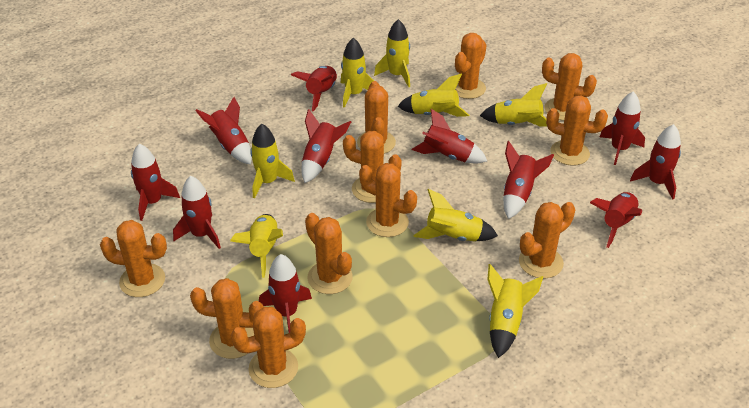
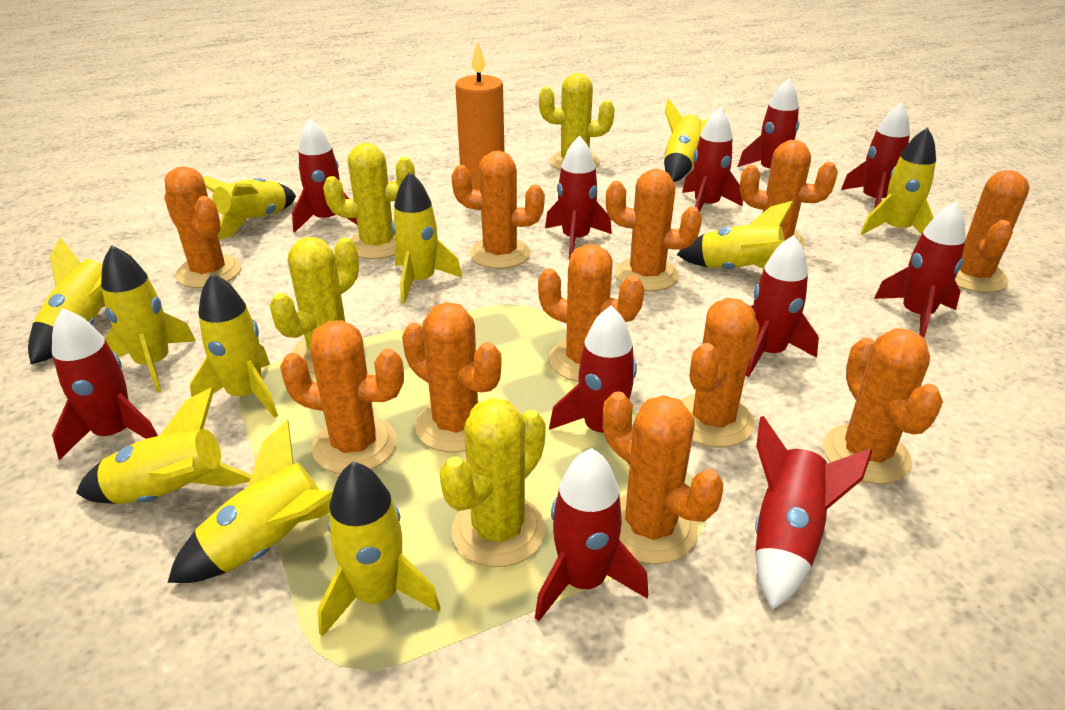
orange candle: 0 -> 1
yellow cactus: 0 -> 4
yellow rocket: 8 -> 11

